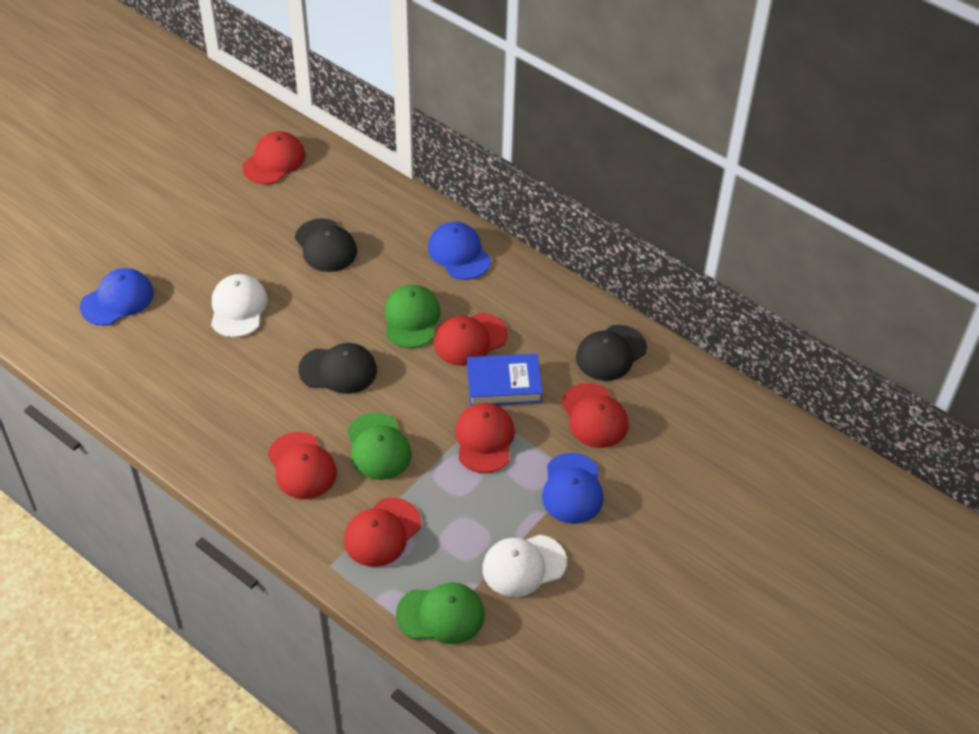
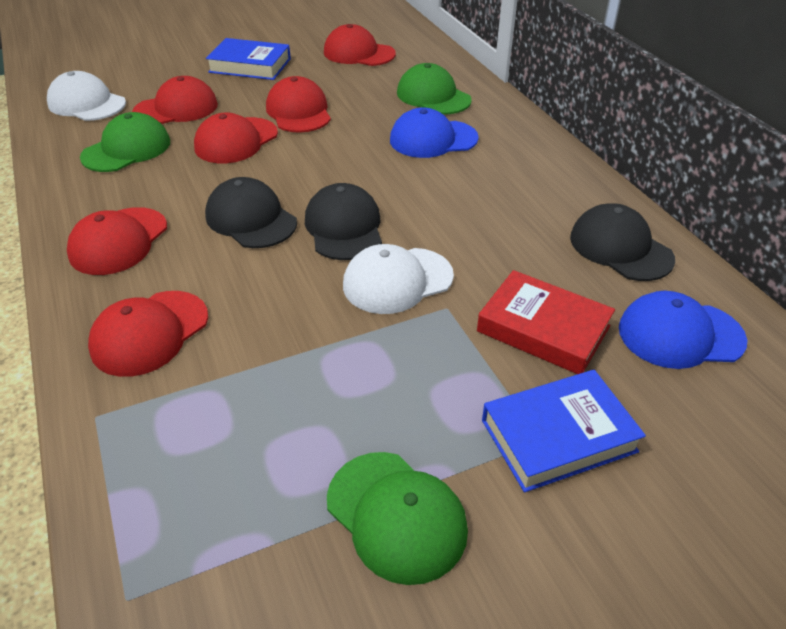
blue book: 1 -> 2
blue cap: 3 -> 2
red book: 0 -> 1

